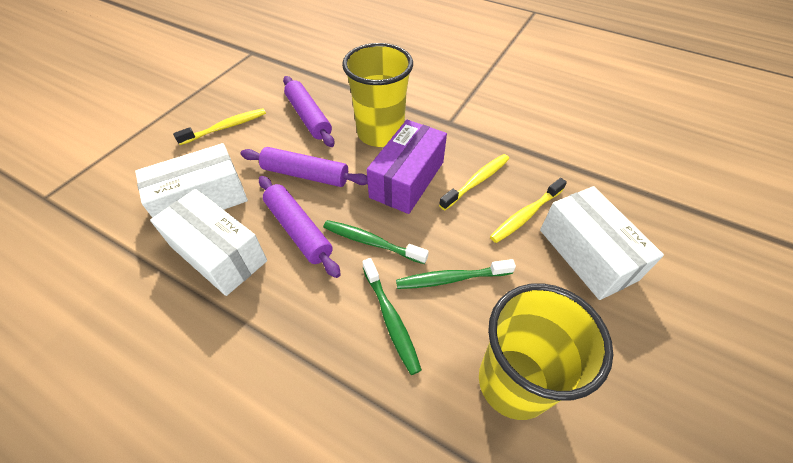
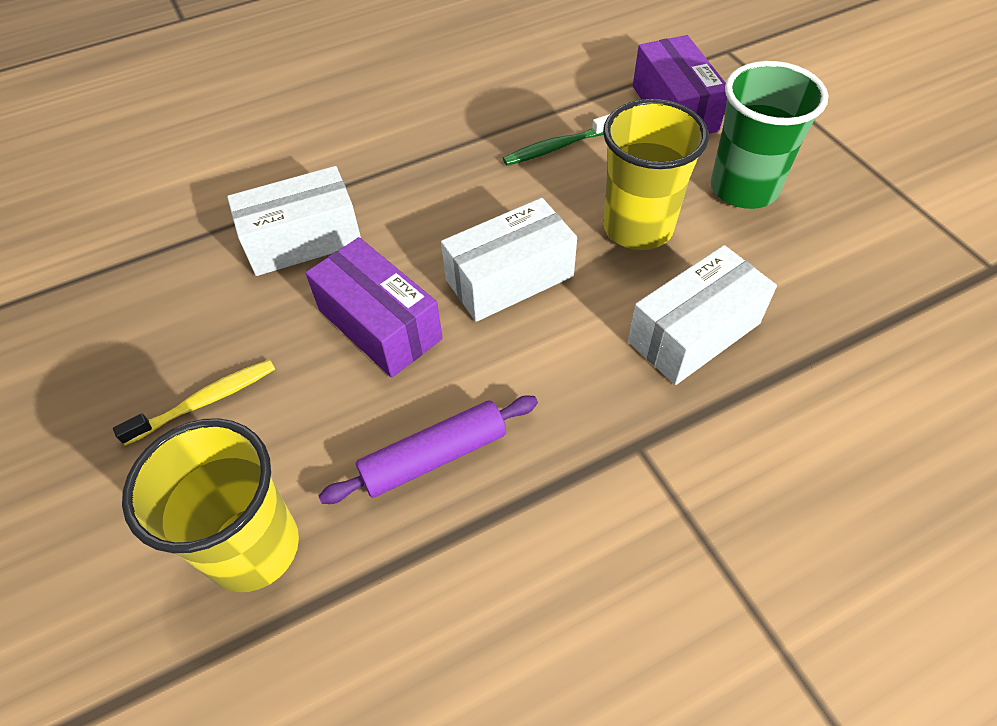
green cup: 0 -> 1
green toothbrush: 3 -> 1
purple box: 1 -> 2
purple rolling pin: 3 -> 1
yellow toothbrush: 3 -> 1

